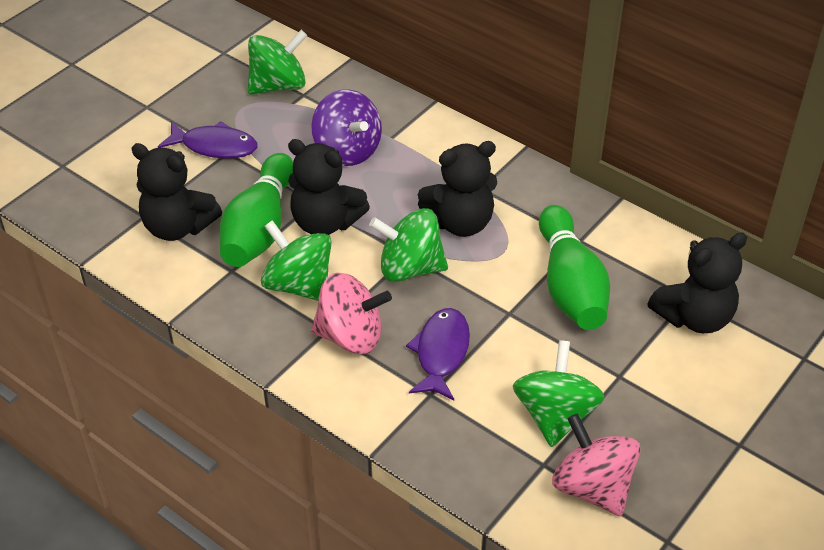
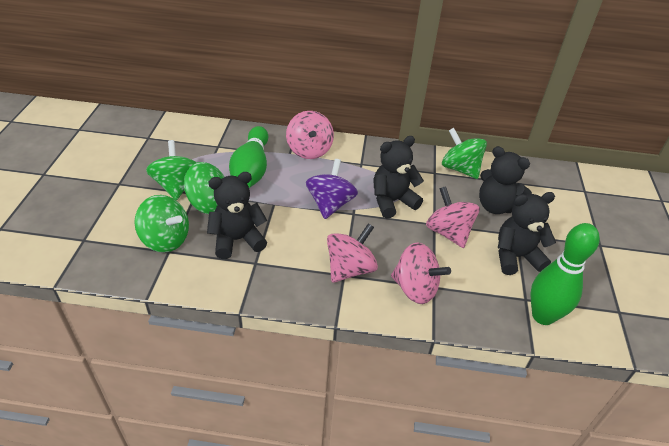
pink spinning top: 2 -> 4
purple fish: 2 -> 0

